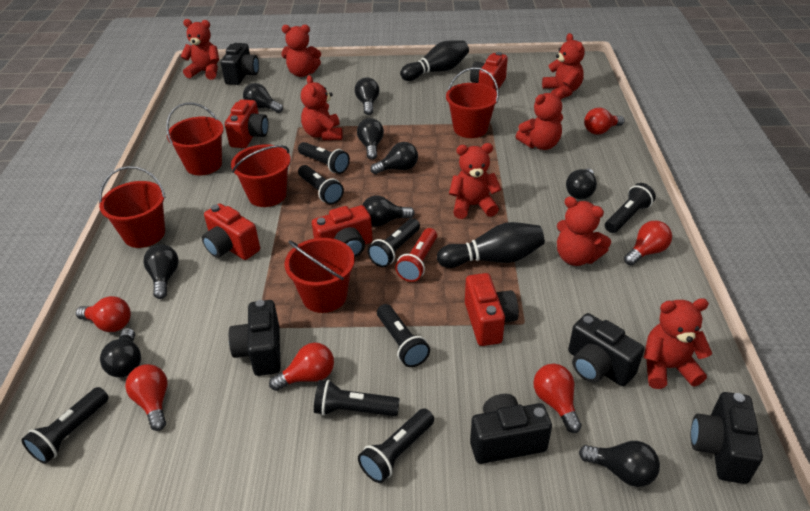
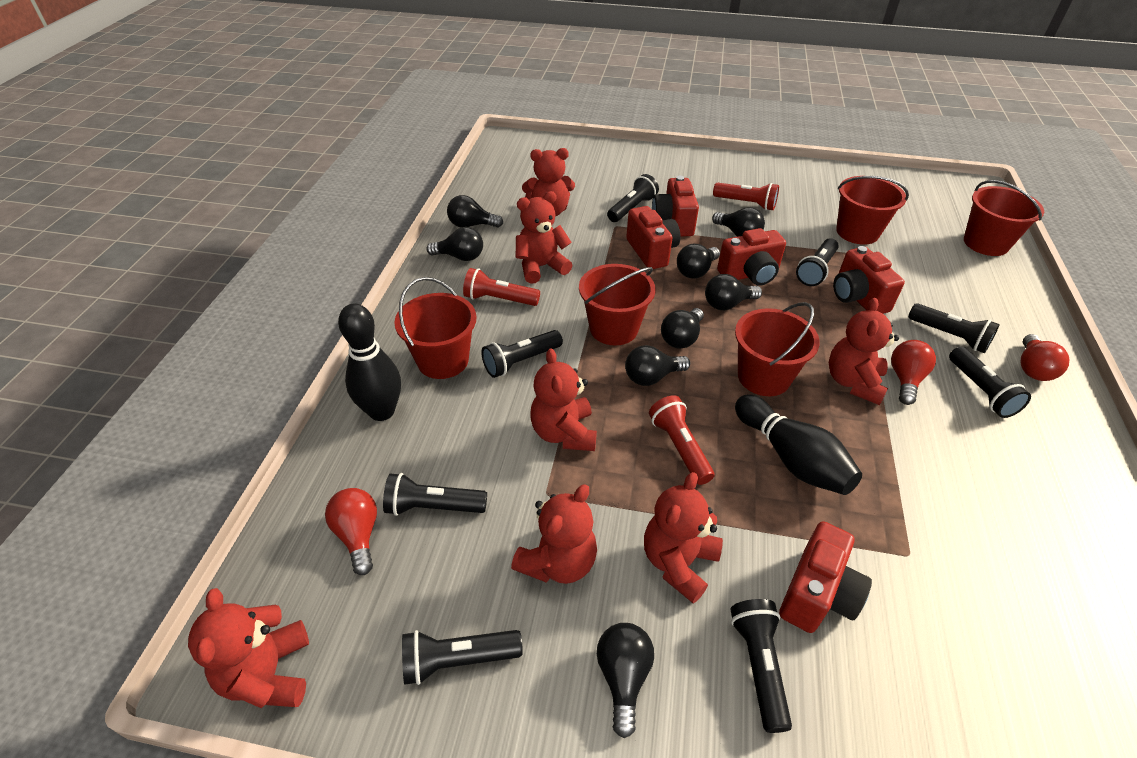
black camera: 5 -> 0
black light bulb: 9 -> 8
red flashlight: 1 -> 3
red light bulb: 6 -> 3
red teddy bear: 8 -> 7

